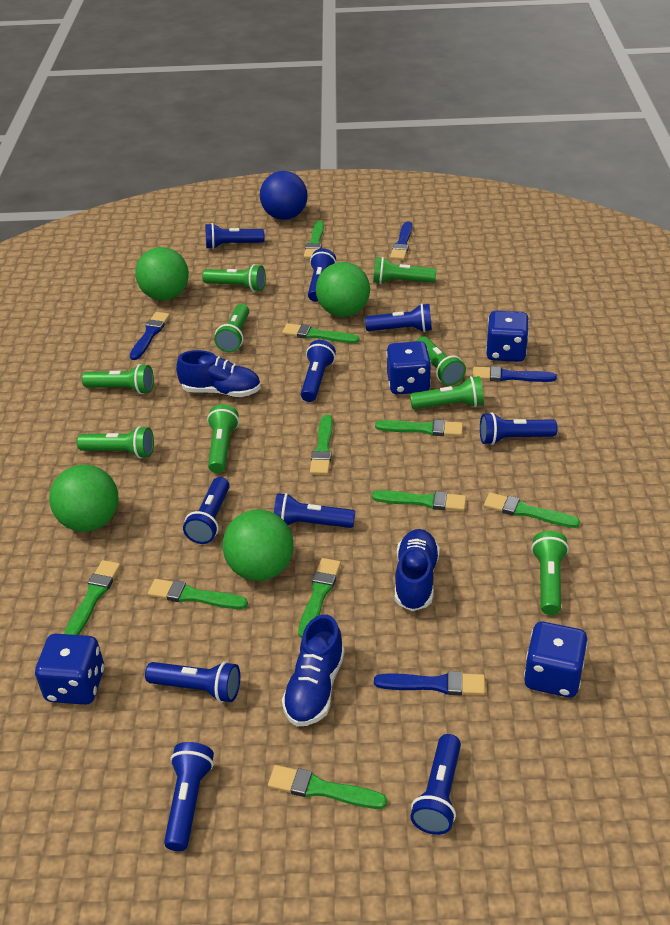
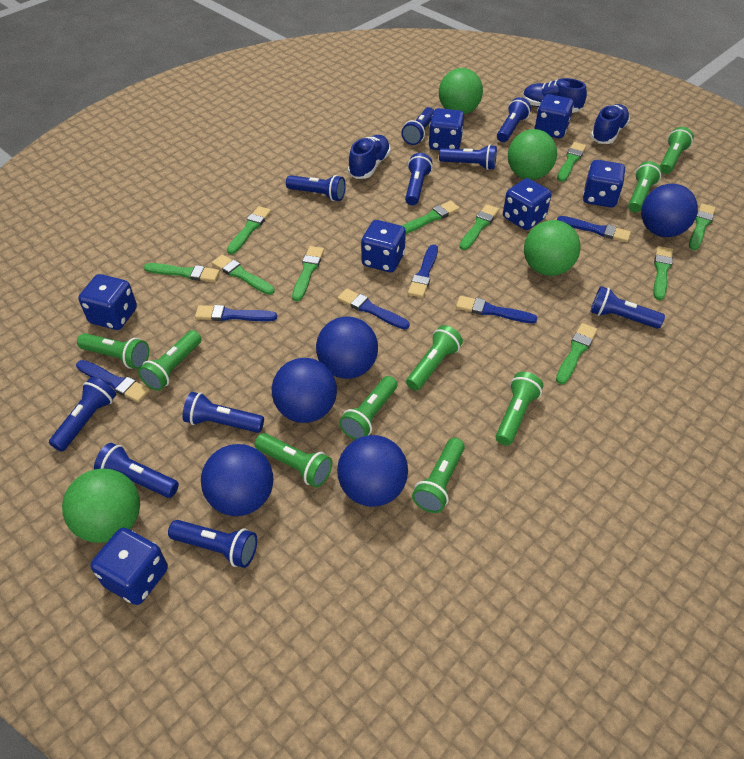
blue ball: 1 -> 5
blue brush: 4 -> 6
blue dice: 4 -> 7

